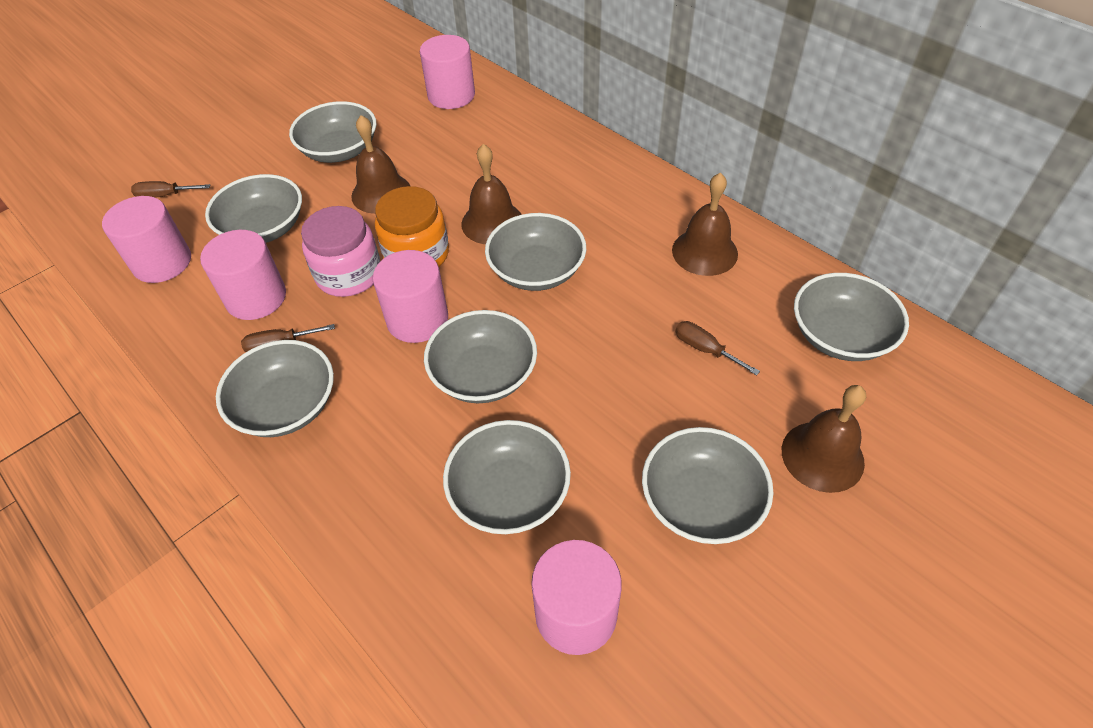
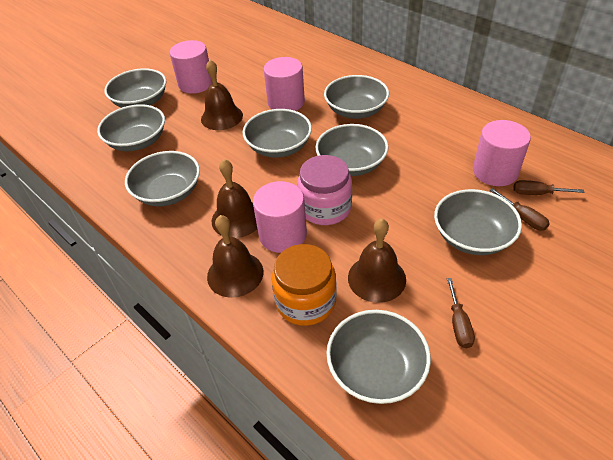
pink cylinder: 5 -> 4

